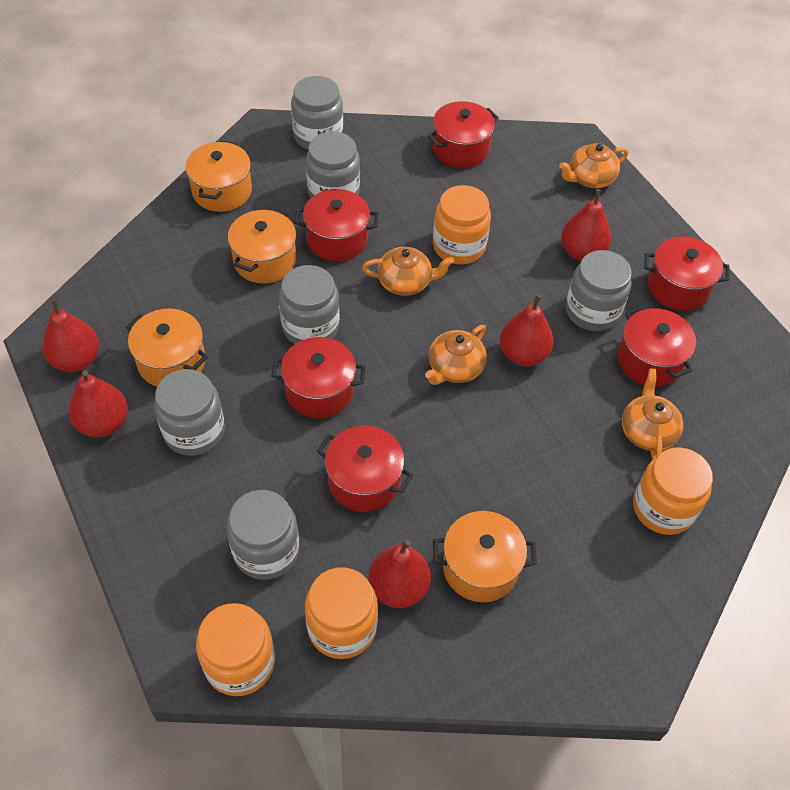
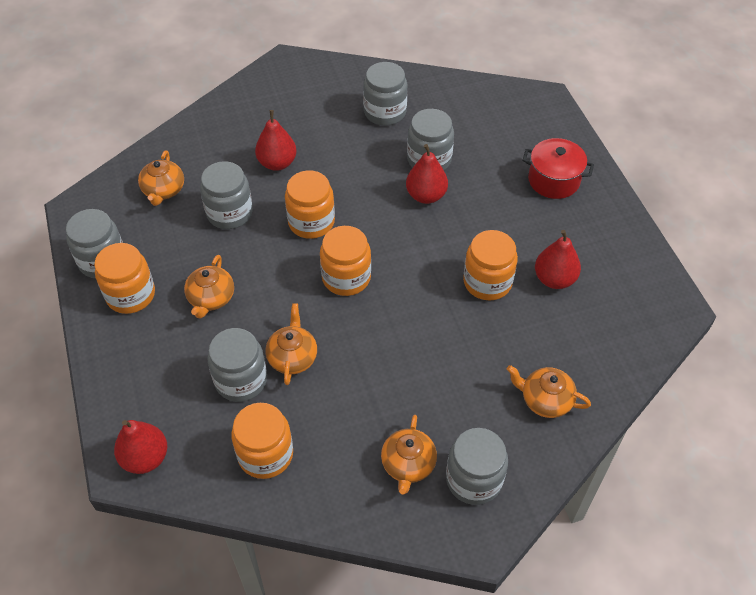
orange jar: 4 -> 5
orange pot: 4 -> 0
orange teapot: 4 -> 5
red pear: 5 -> 4
red pot: 6 -> 1

